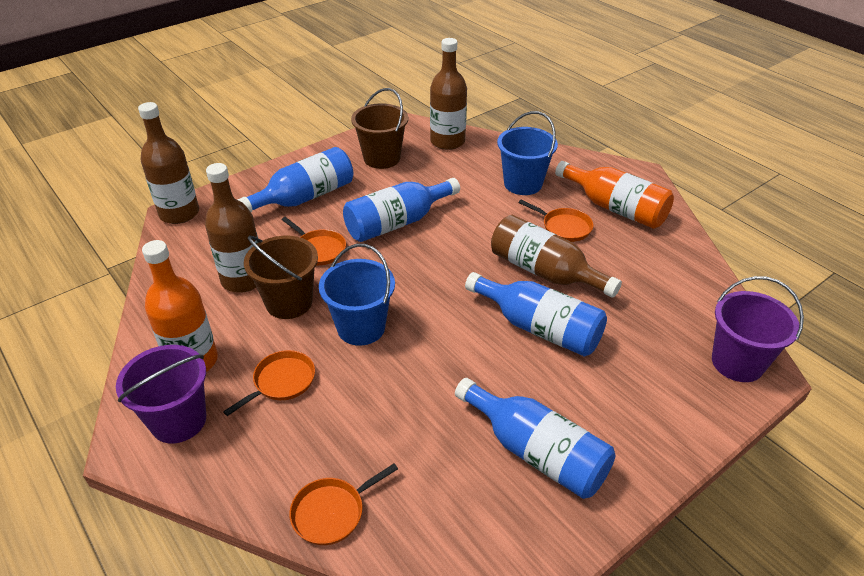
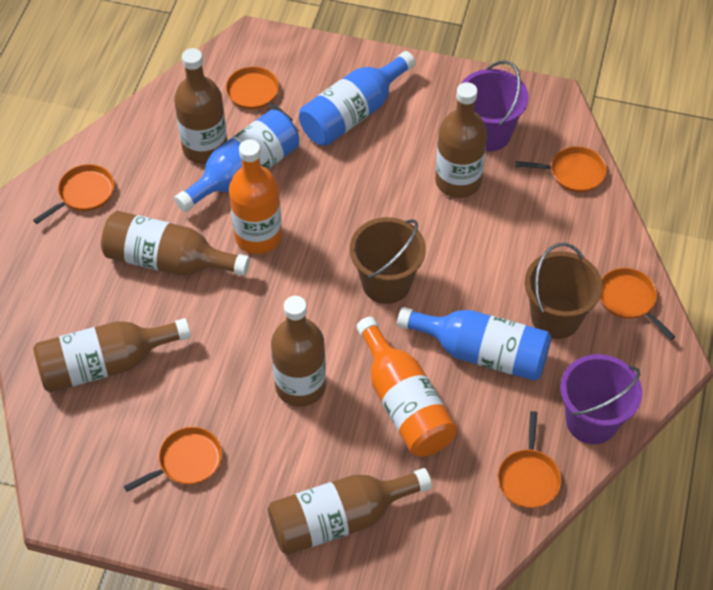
blue bottle: 4 -> 3
blue bucket: 2 -> 0
brown bottle: 4 -> 6
orange pan: 4 -> 6

